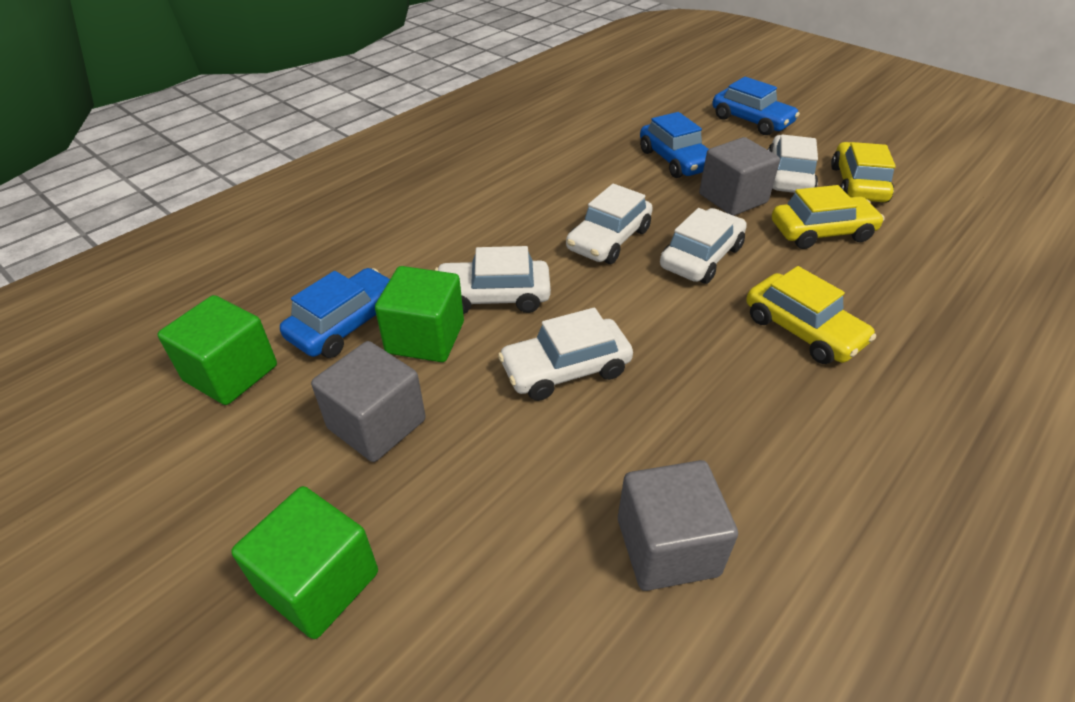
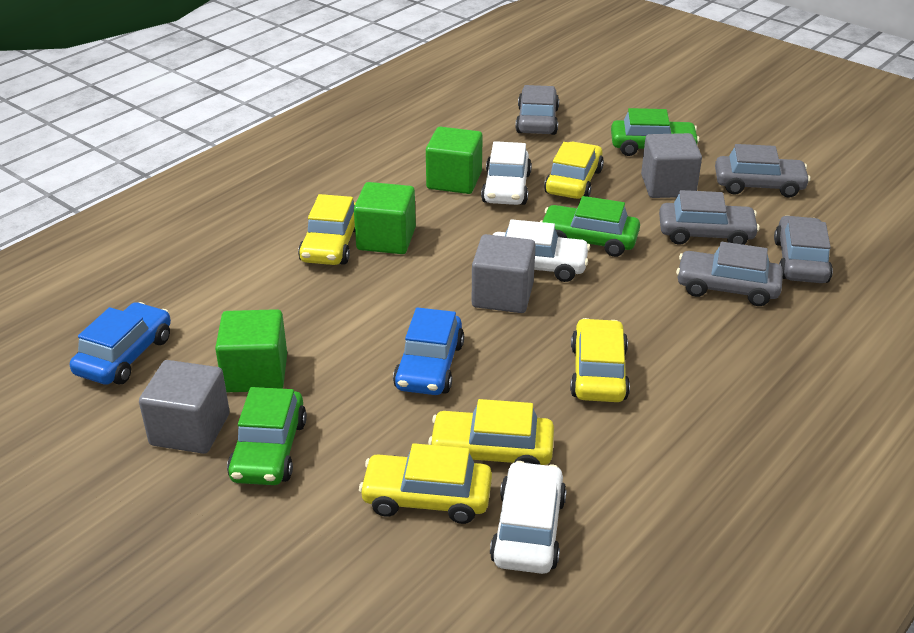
blue car: 3 -> 2
green car: 0 -> 3
grey car: 0 -> 5
white car: 5 -> 3
yellow car: 3 -> 5

